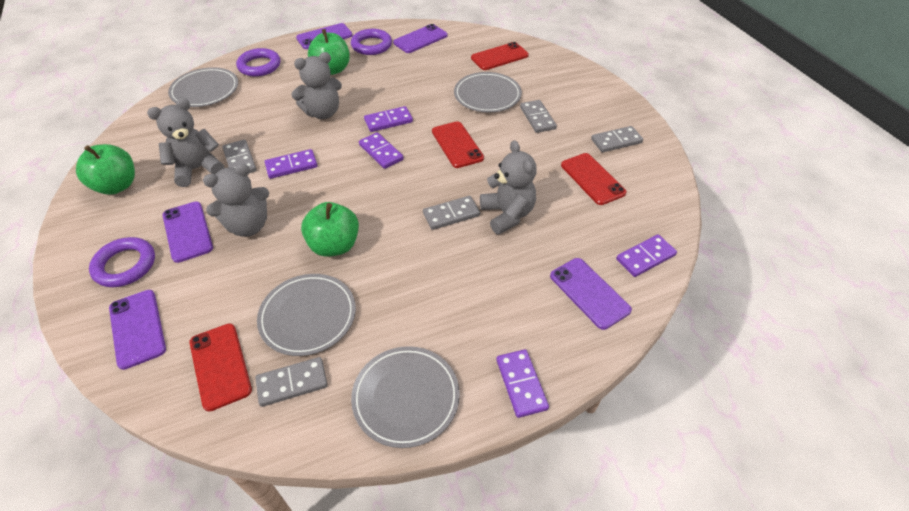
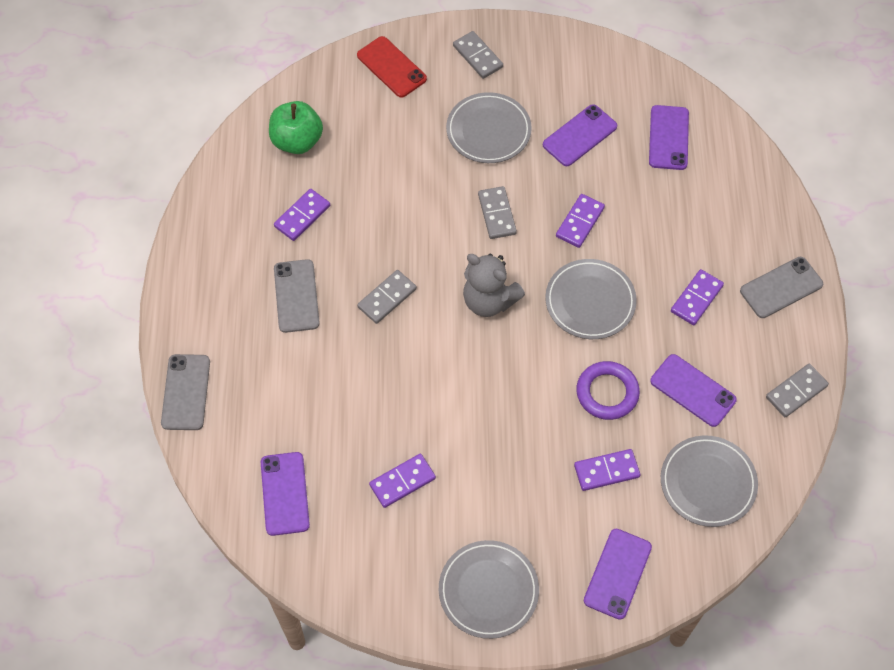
green apple: 3 -> 1
grey domino: 5 -> 4
grey phone: 0 -> 3
grey teddy bear: 4 -> 1
purple ring: 3 -> 1
red phone: 4 -> 1

